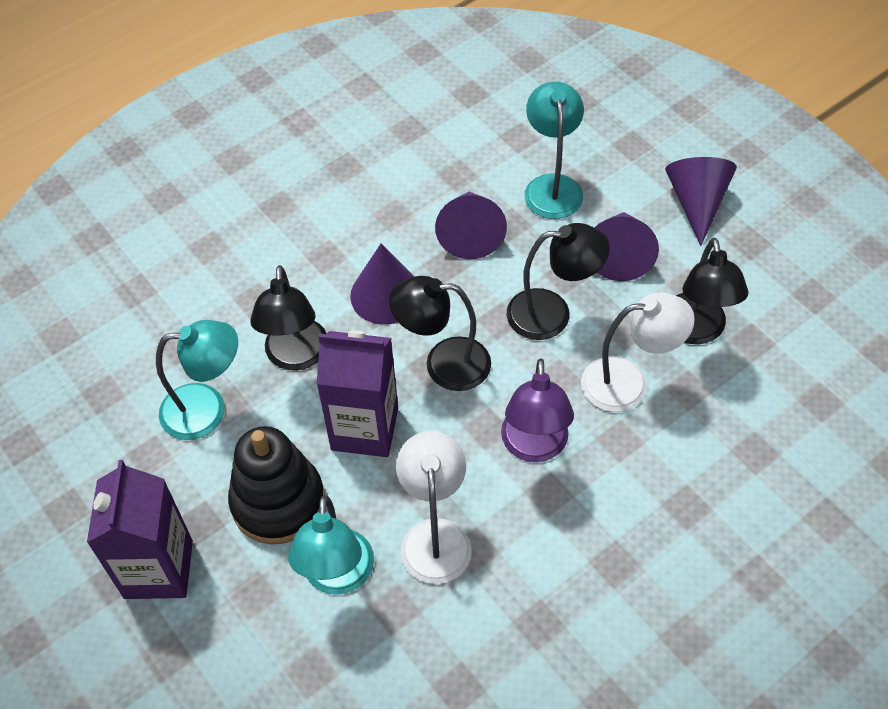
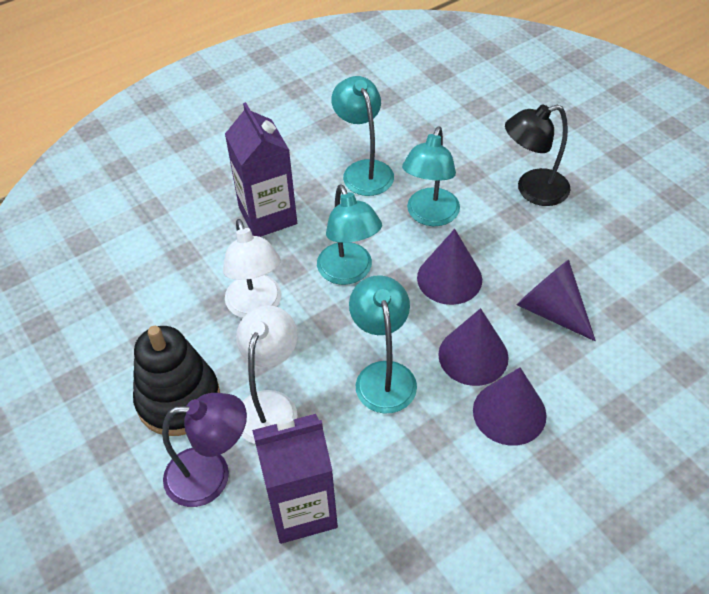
black lamp: 4 -> 1
turquoise lamp: 3 -> 4

